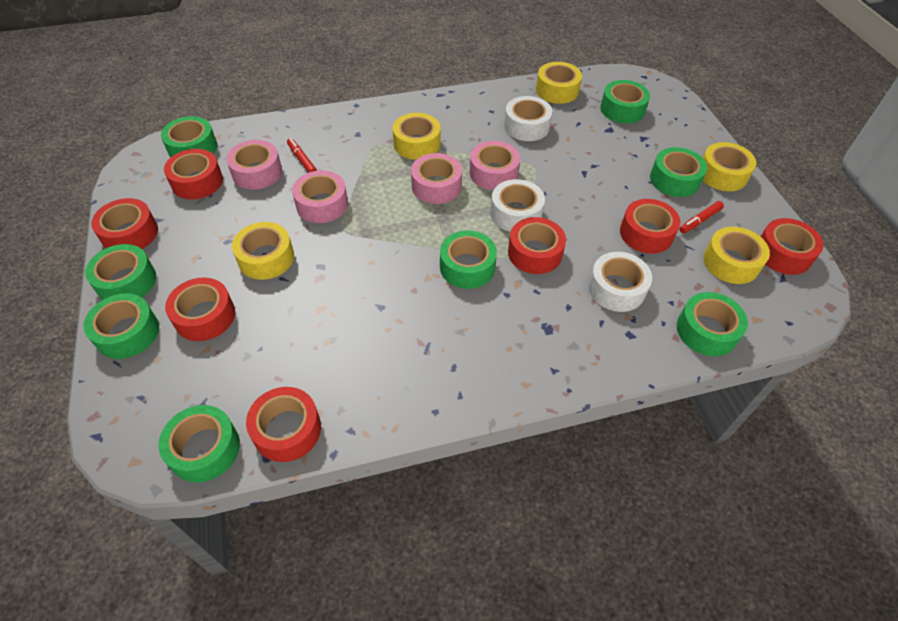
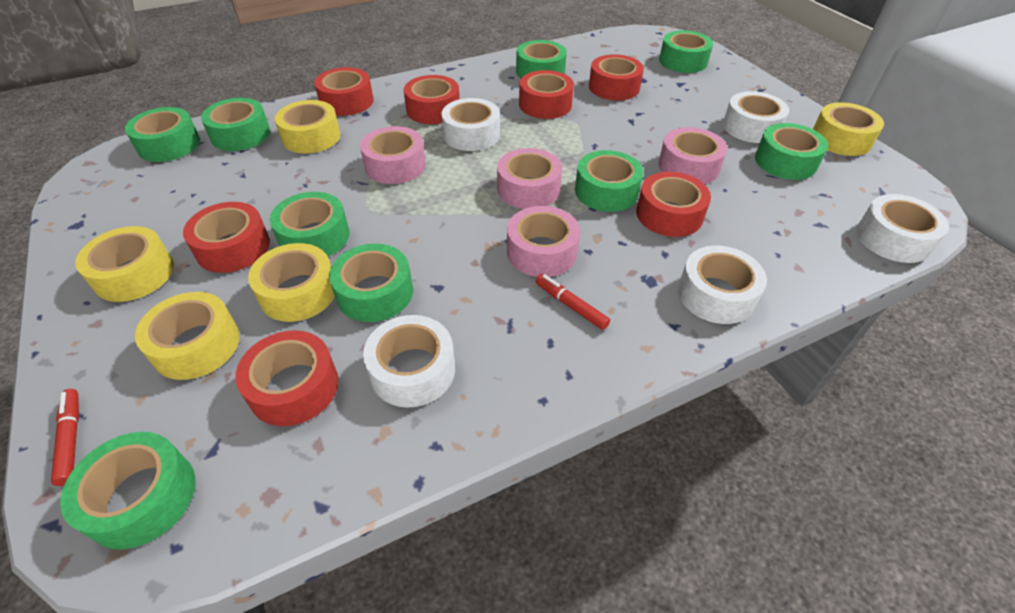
green tape: 8 -> 9
white tape: 3 -> 5

